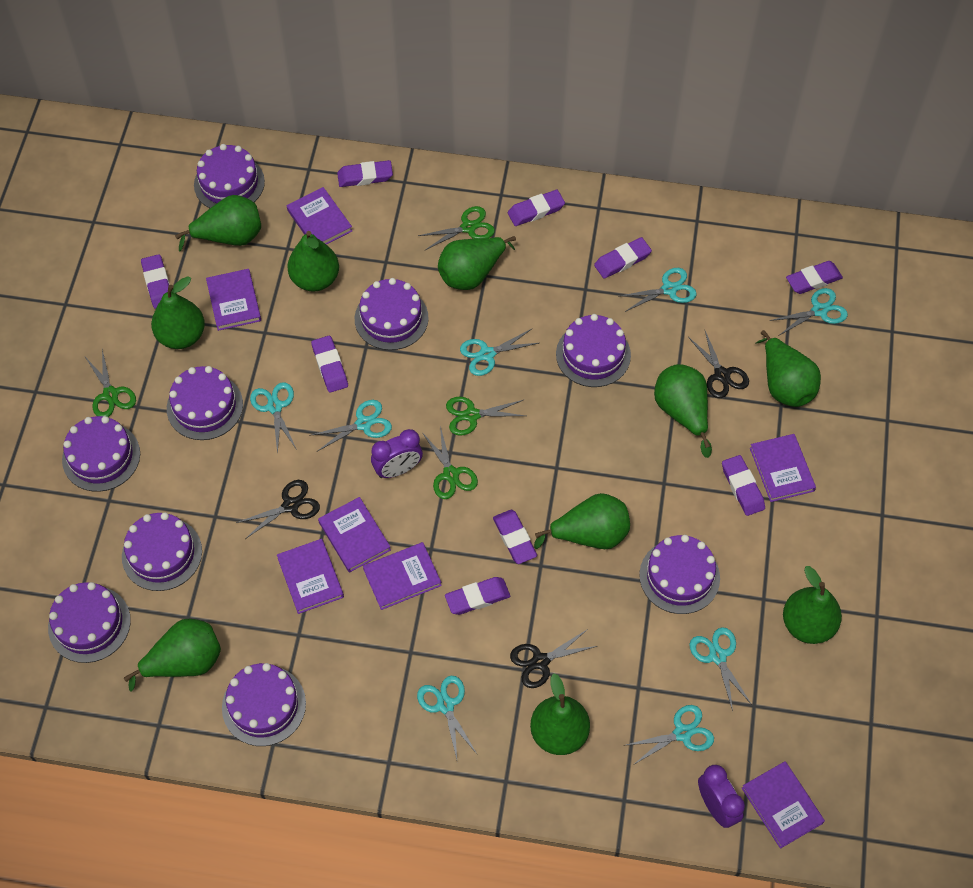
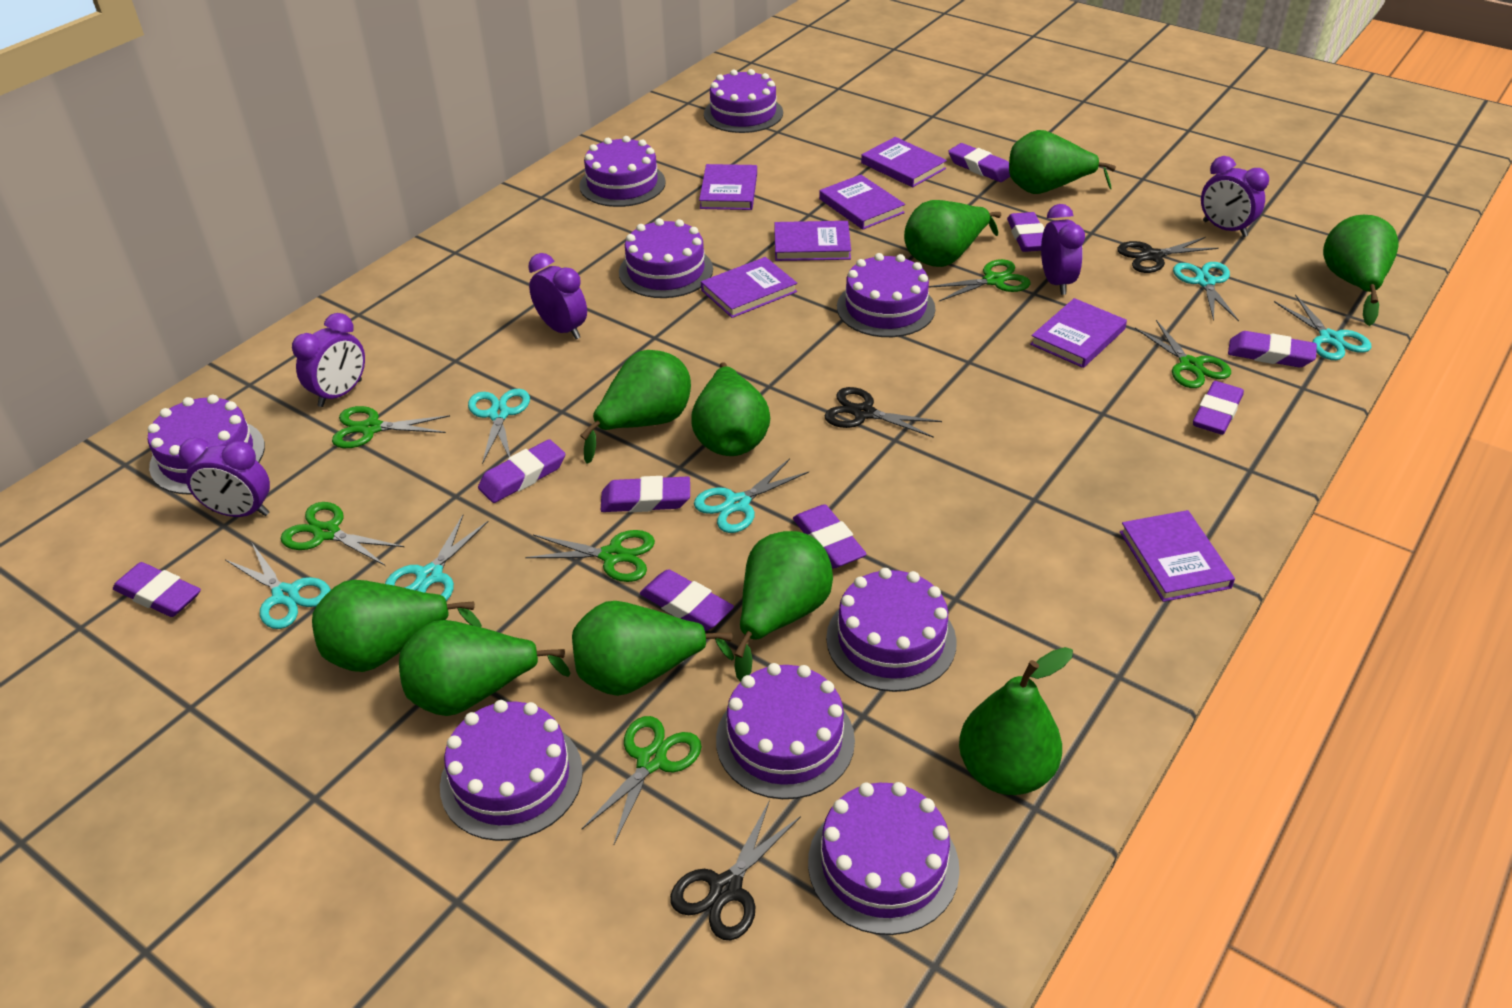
green scissors: 4 -> 6
purple clock: 2 -> 5
turquoise scissors: 8 -> 6

